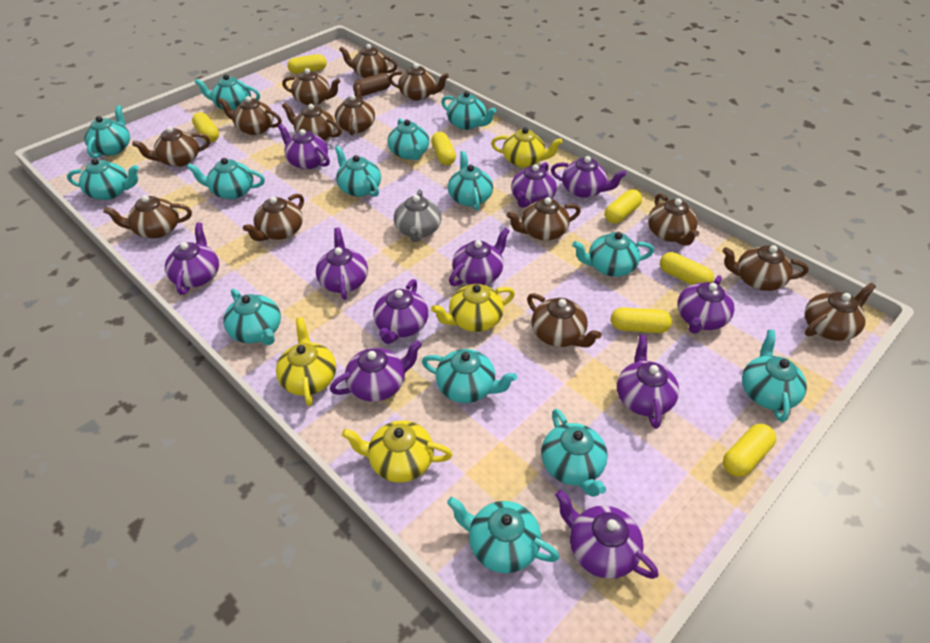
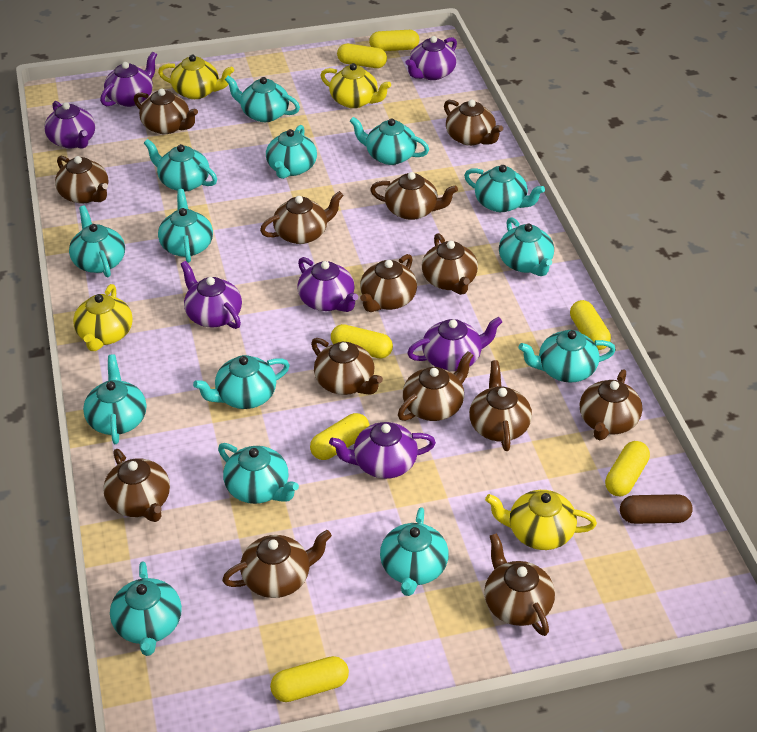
grey teapot: 1 -> 0
purple teapot: 11 -> 7

